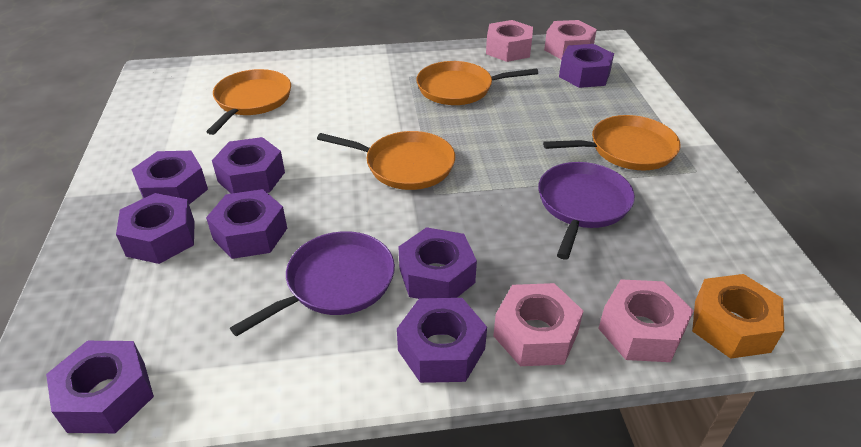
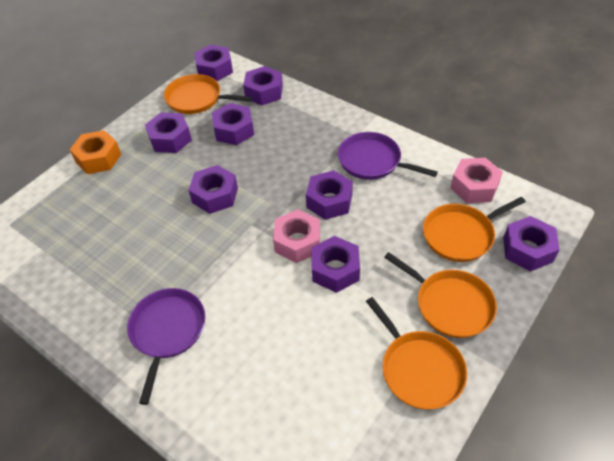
pink nut: 4 -> 2

